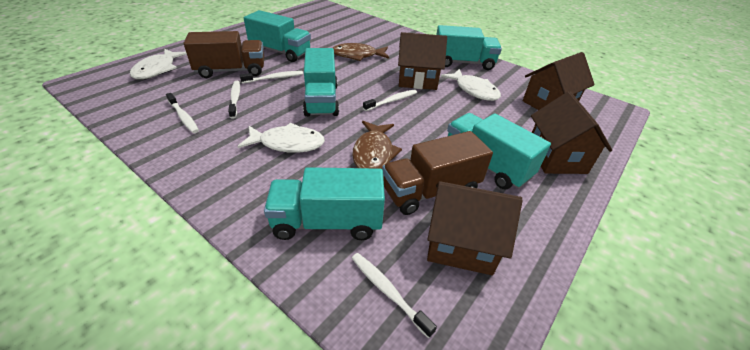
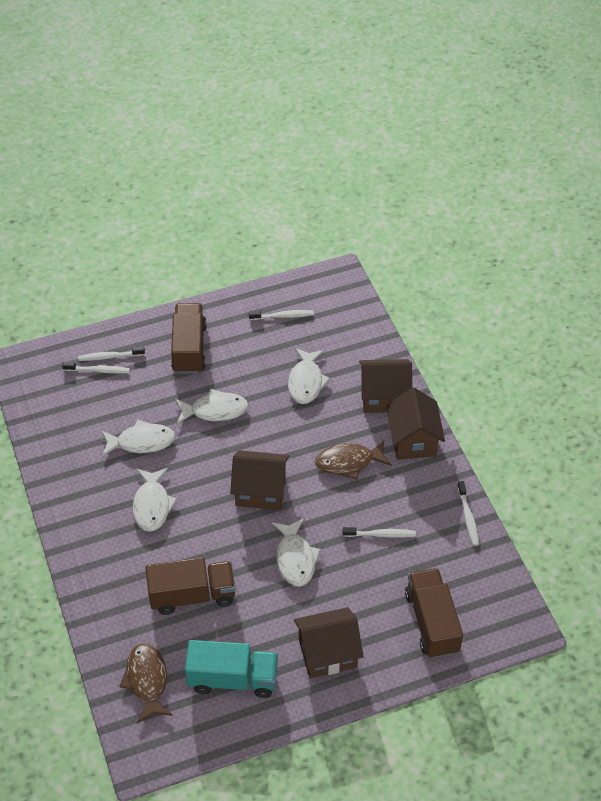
brown truck: 2 -> 3
turquoise truck: 5 -> 1
white fish: 3 -> 5

